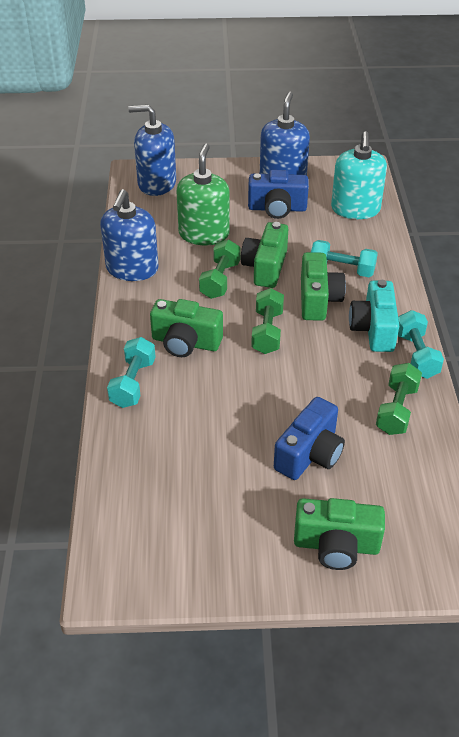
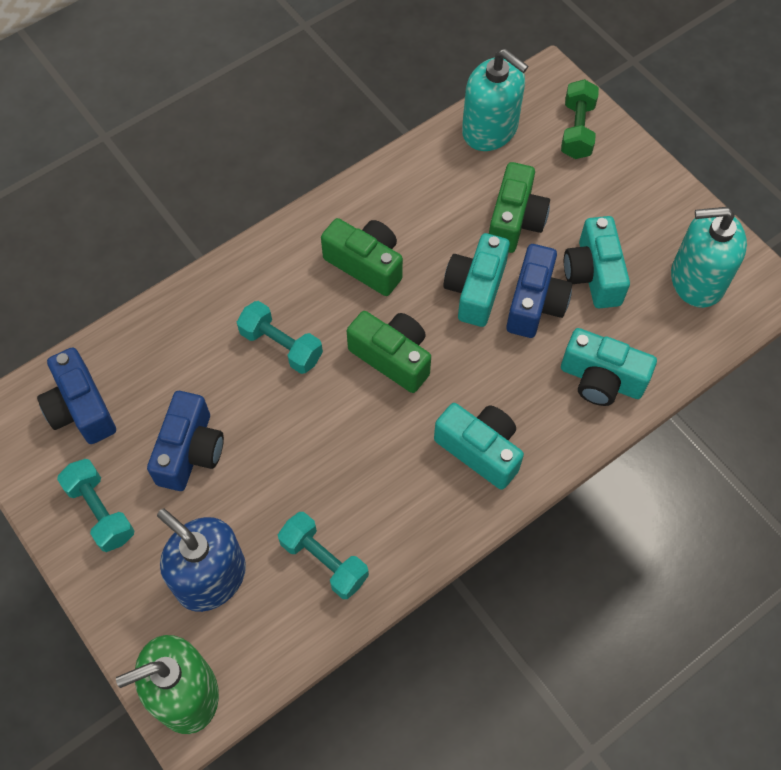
blue camera: 2 -> 3
blue soap dispenser: 3 -> 1
green camera: 4 -> 3
green dumbbell: 3 -> 1
turquoise camera: 1 -> 4
turquoise soap dispenser: 1 -> 2

